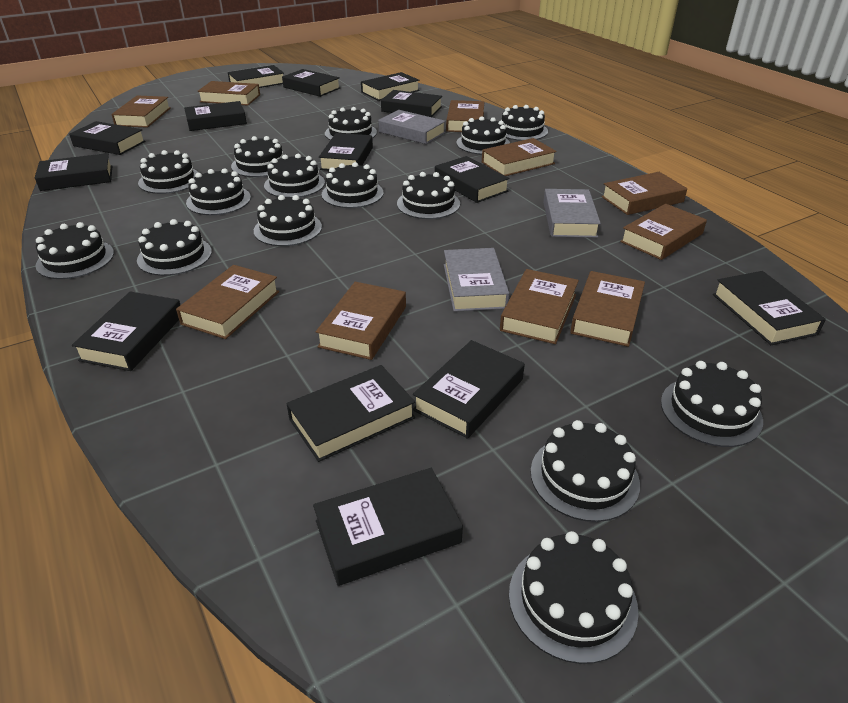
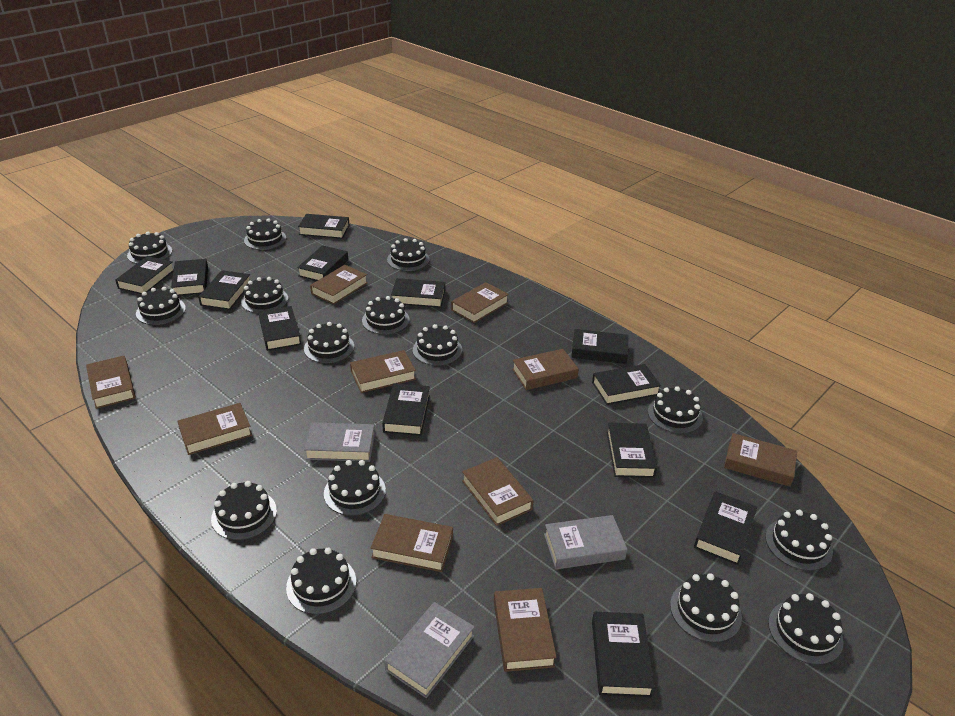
black book: 14 -> 13

